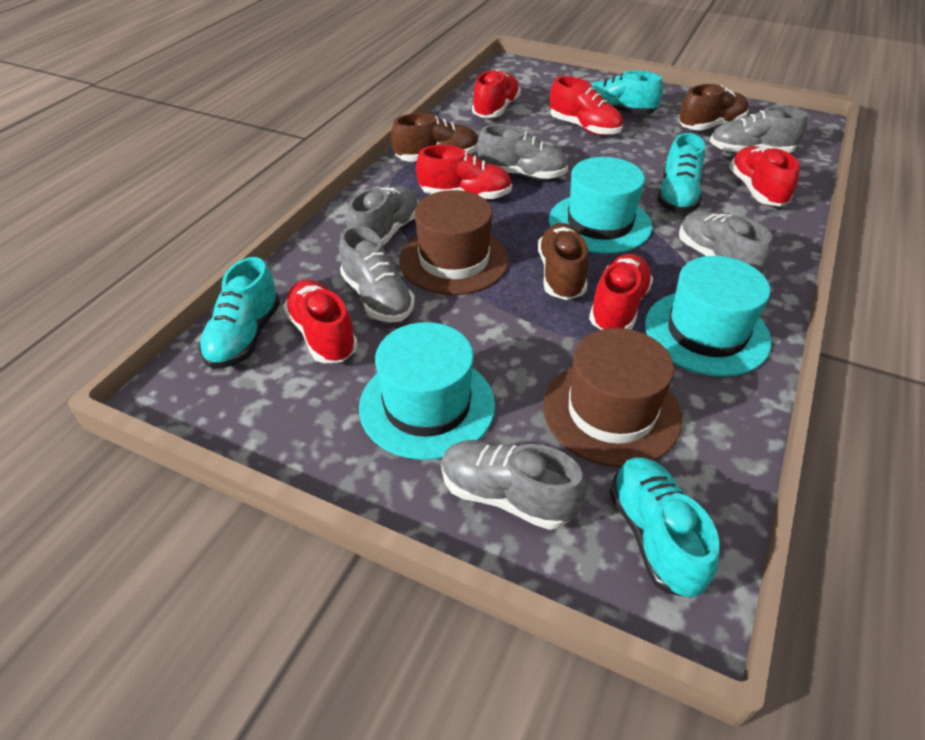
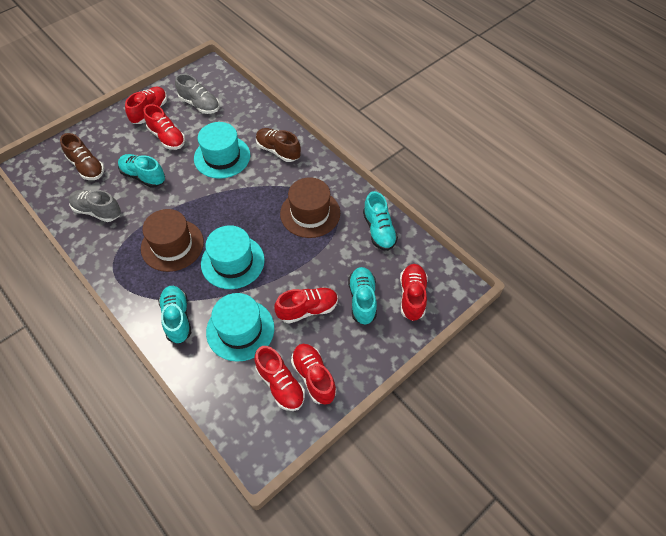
brown shoe: 3 -> 2
grey shoe: 6 -> 2

